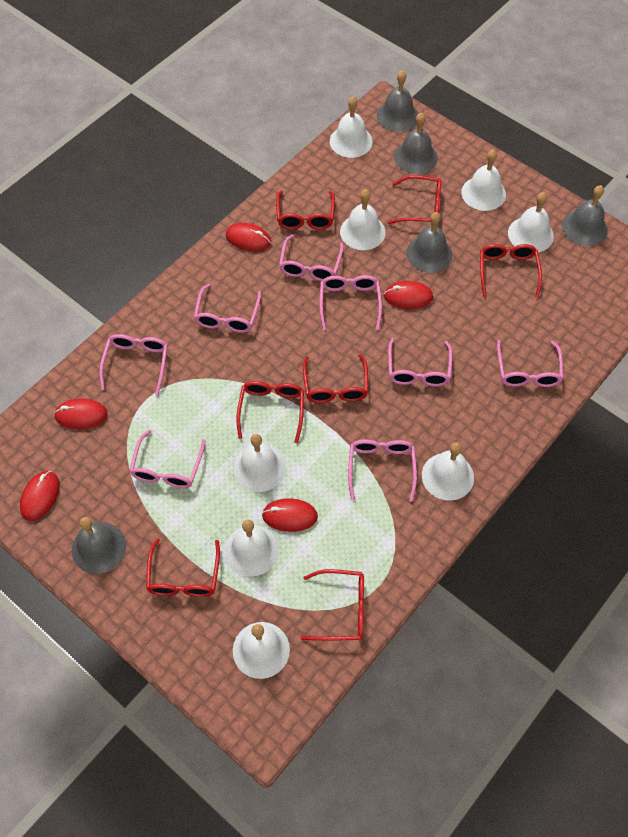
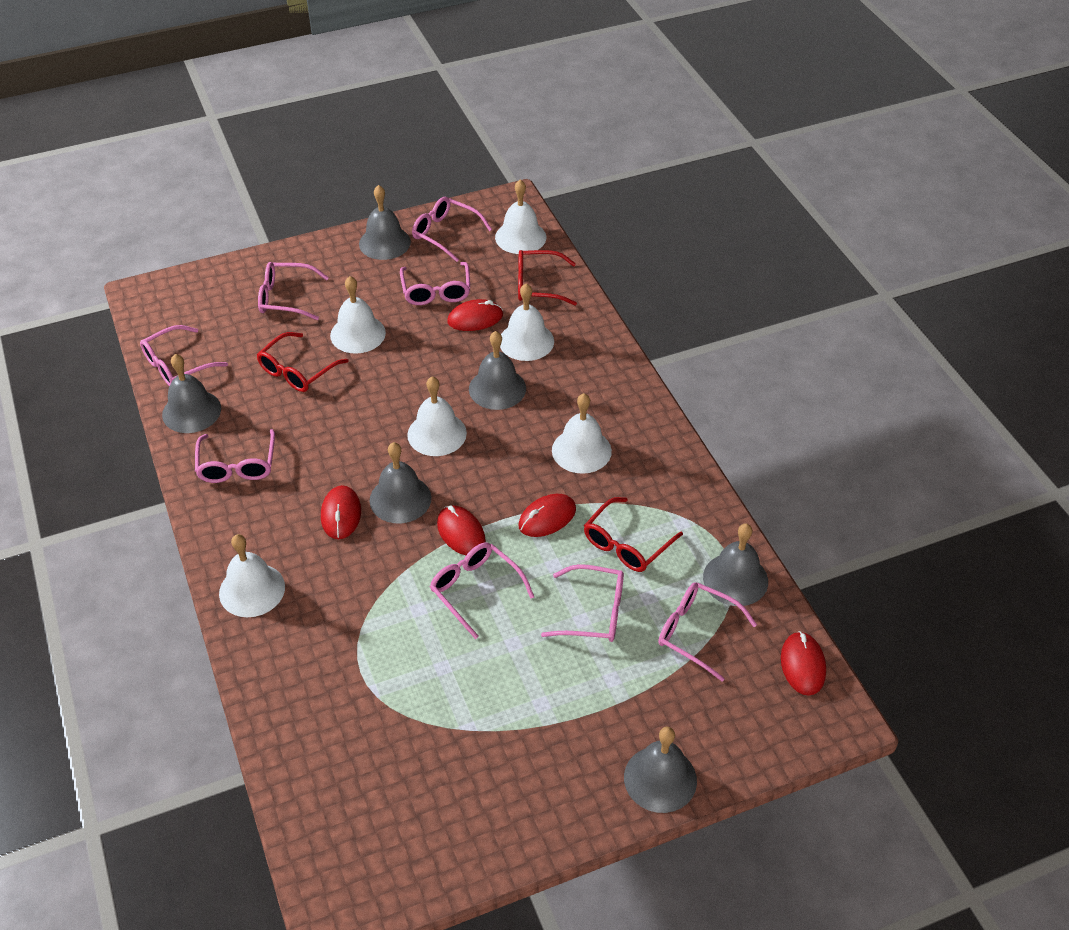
grey bell: 5 -> 6
red glasses: 7 -> 3
white bell: 8 -> 6

